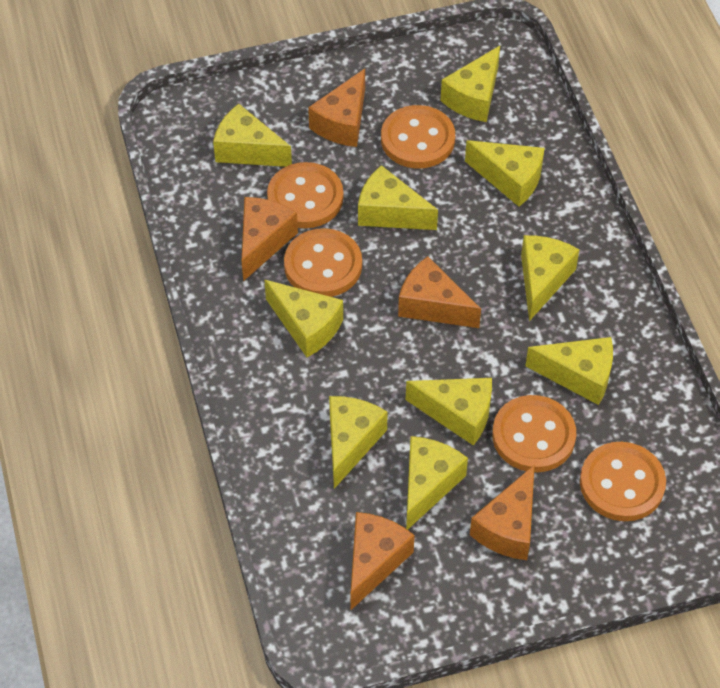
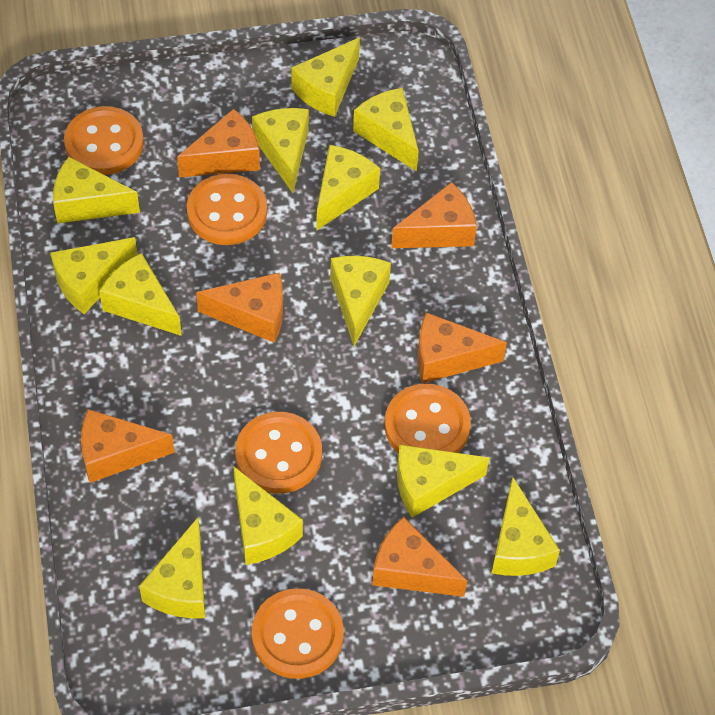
orange cheese: 5 -> 6
yellow cheese: 10 -> 12

